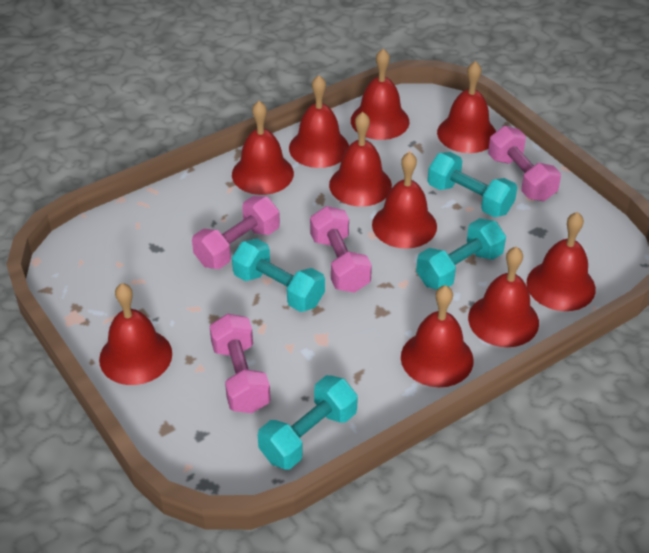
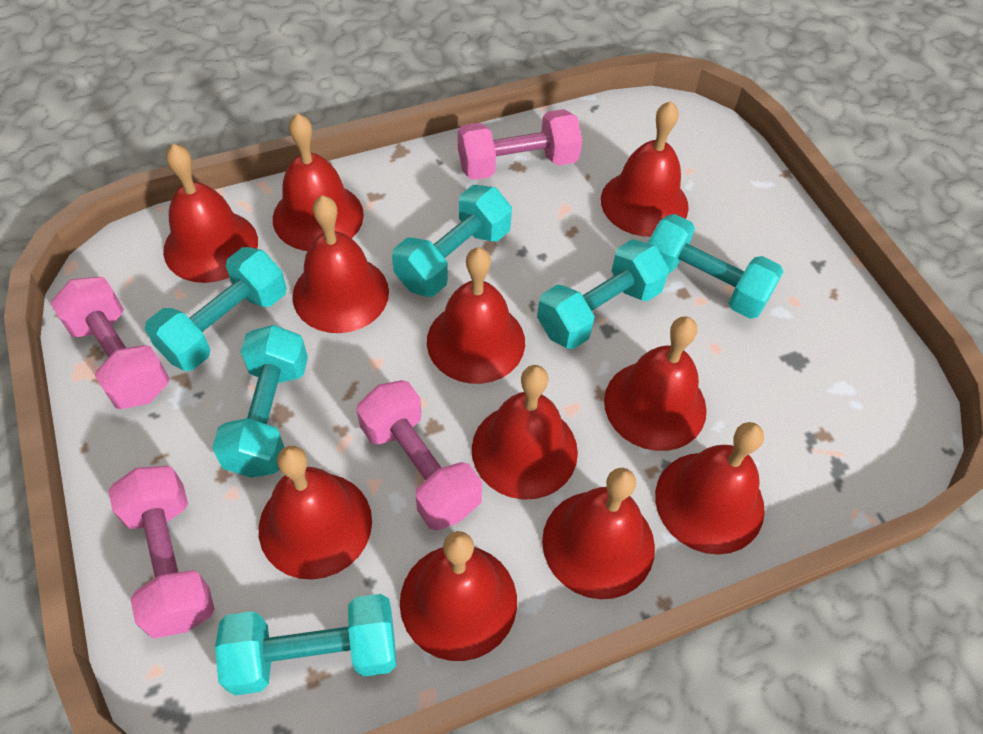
red bell: 10 -> 11
turquoise dumbbell: 4 -> 6

